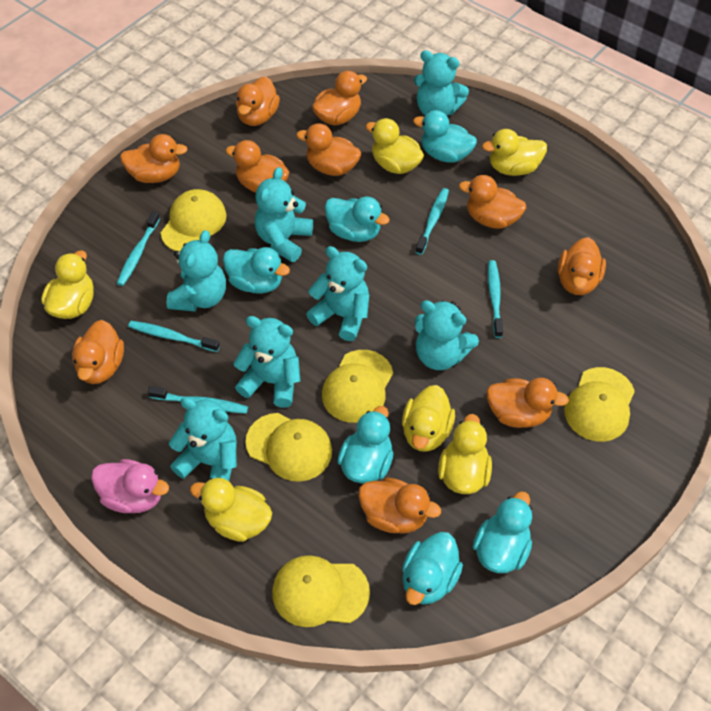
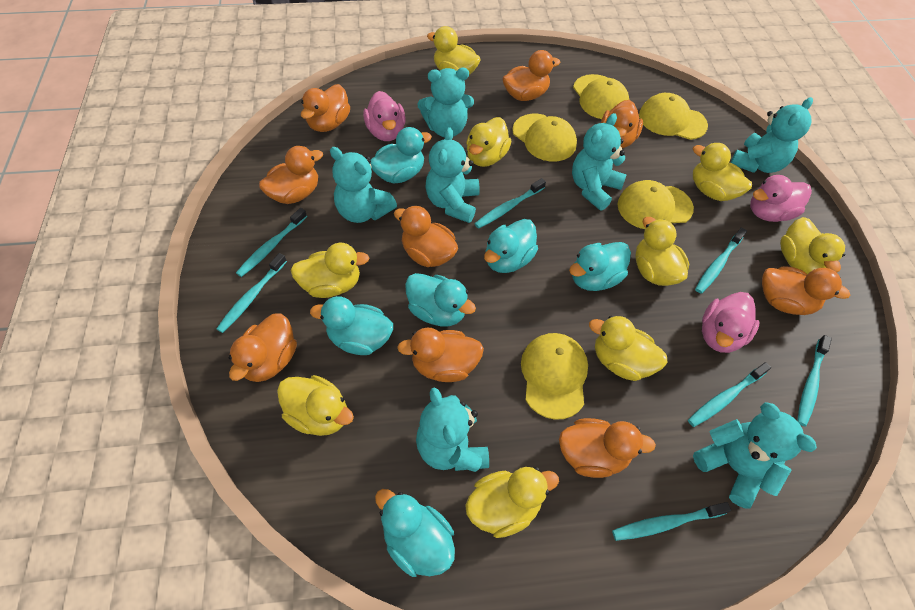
orange duck: 10 -> 9
pink duck: 1 -> 3
turquoise toothbrush: 5 -> 7
yellow duck: 6 -> 9

